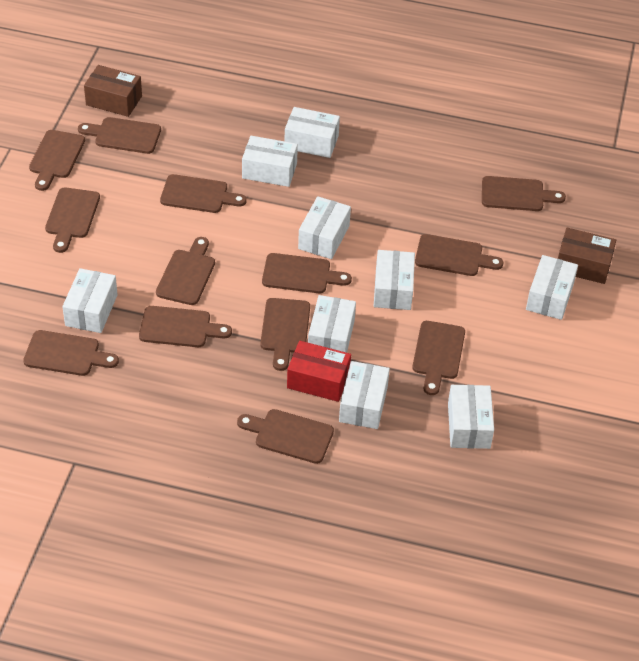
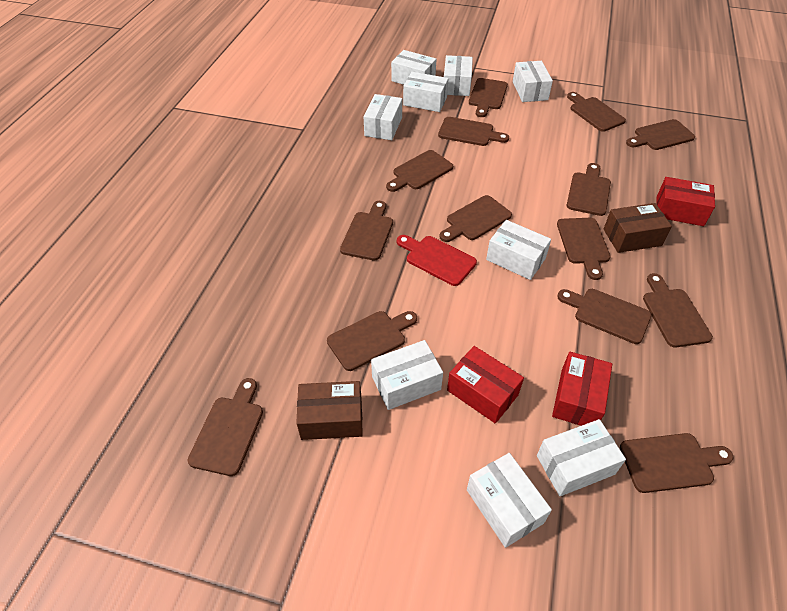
brown cutting board: 13 -> 14
red box: 1 -> 3
red cutting board: 0 -> 1

